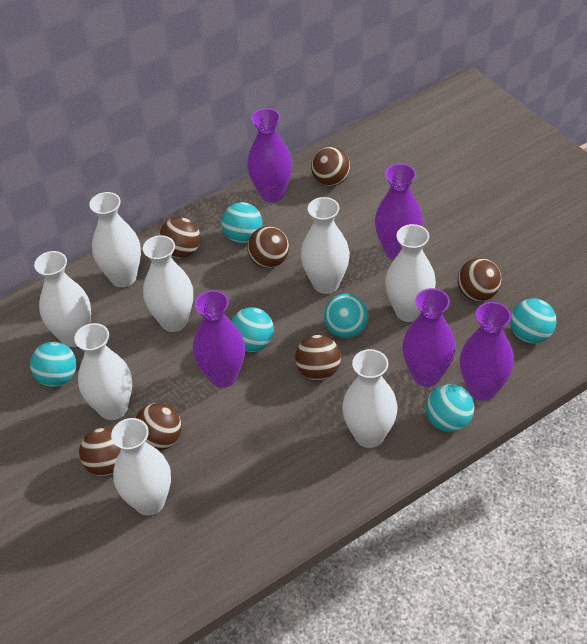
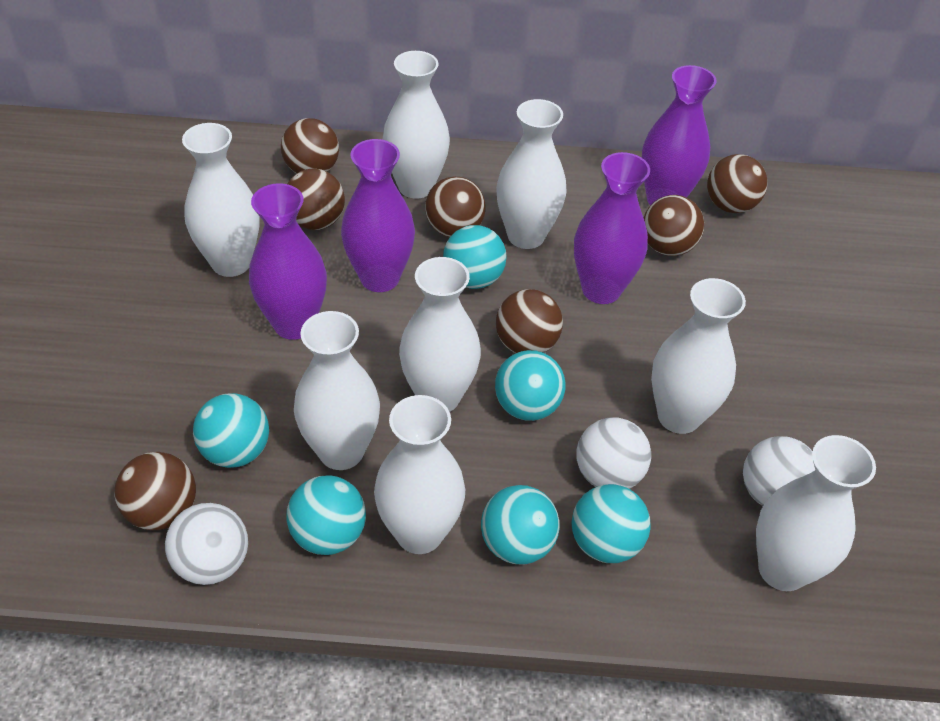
purple vase: 5 -> 4
white ball: 0 -> 3

